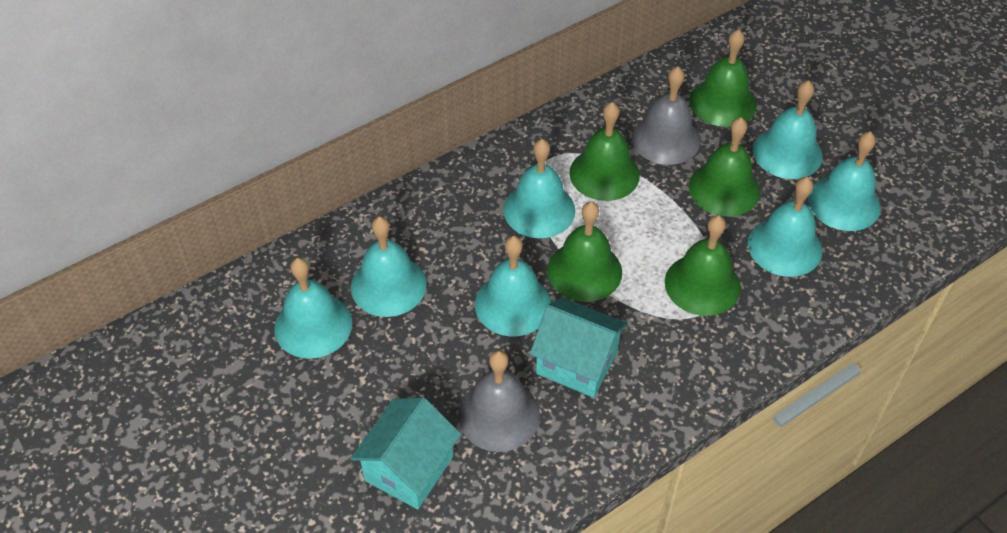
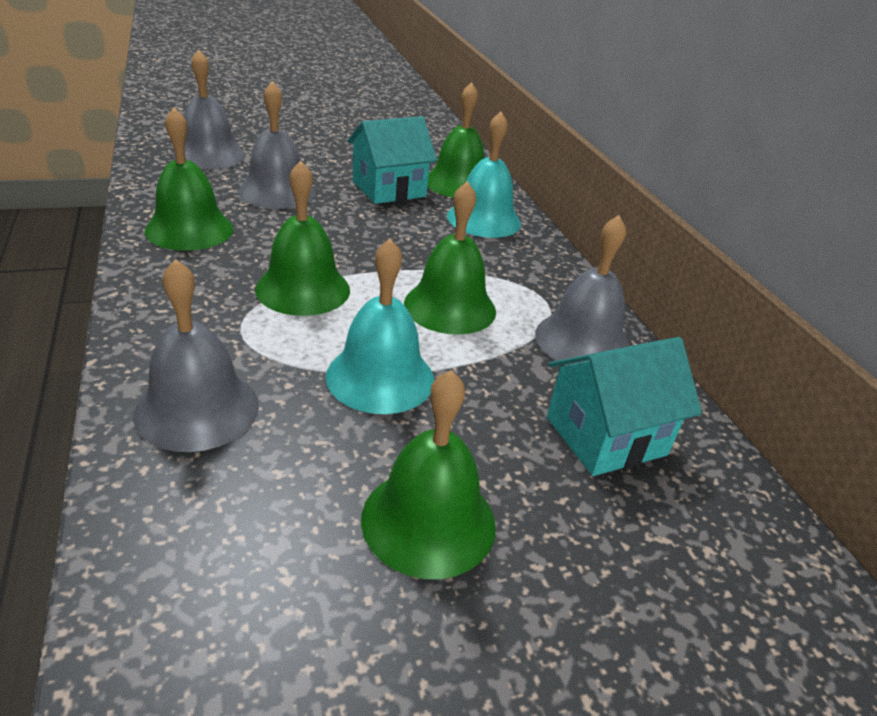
grey bell: 2 -> 4
turquoise bell: 7 -> 2

